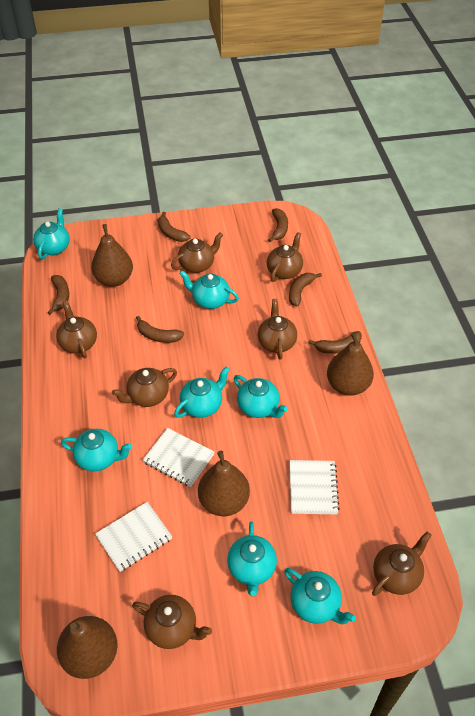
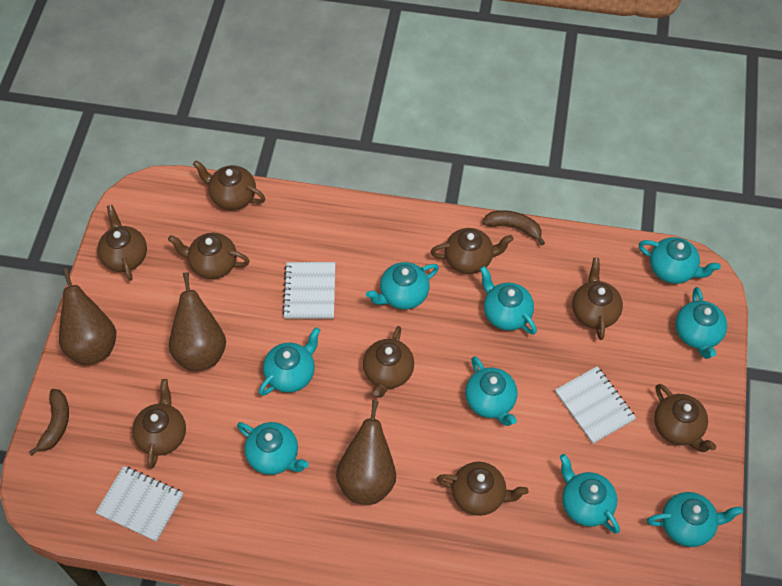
brown banana: 6 -> 2
brown pear: 4 -> 3
brown teapot: 7 -> 9
turquoise teapot: 7 -> 9

